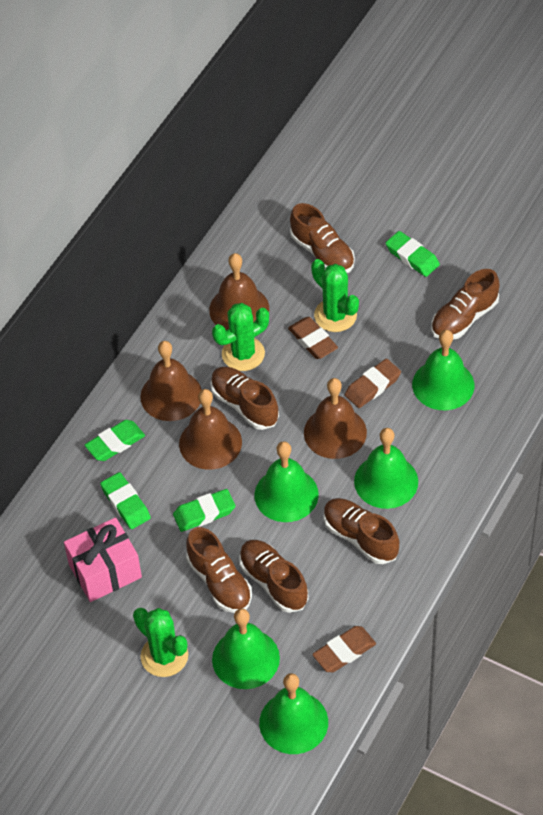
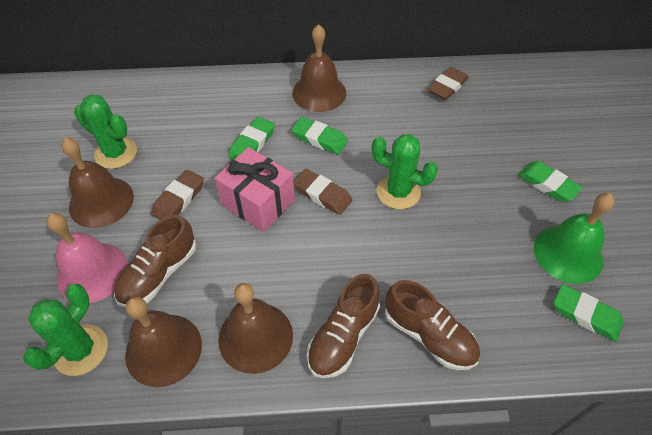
brown shoe: 6 -> 3
green bell: 5 -> 1
pink bell: 0 -> 1

